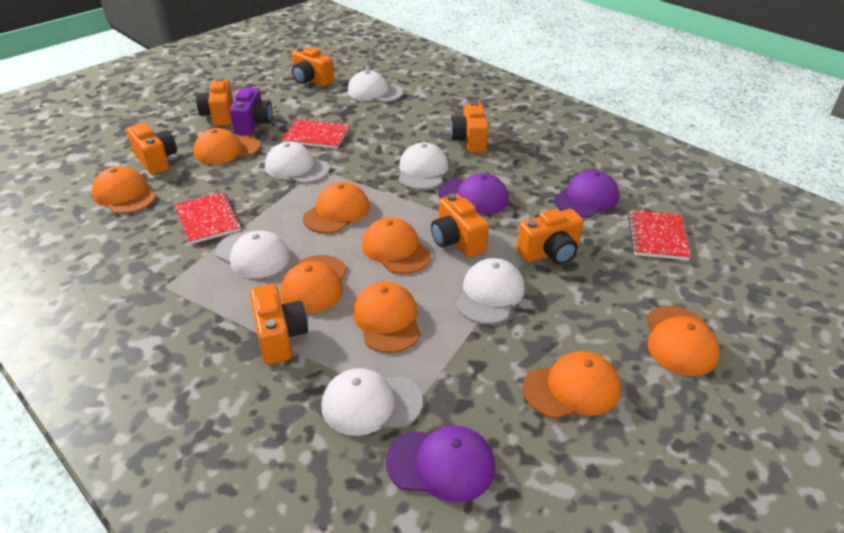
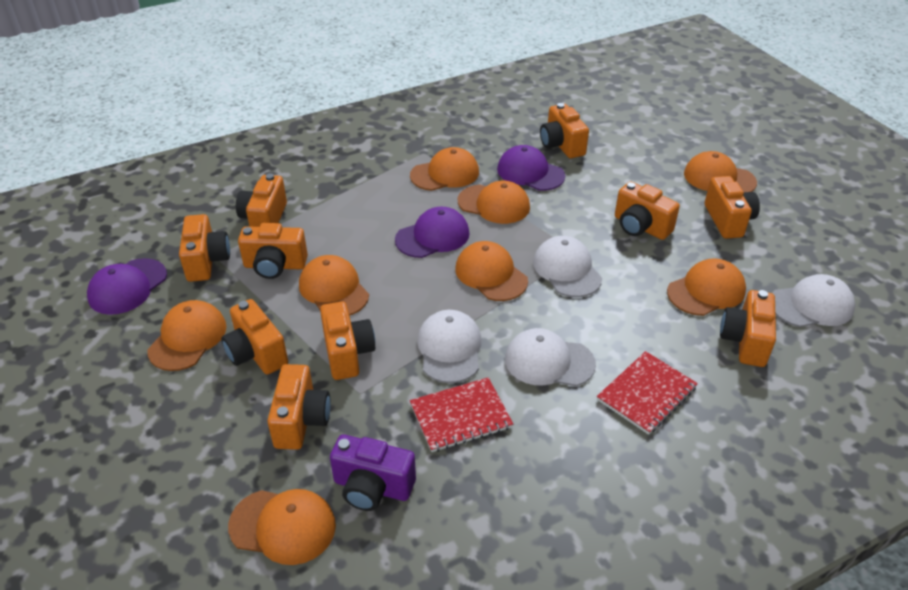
orange camera: 7 -> 10
red notebook: 3 -> 2
white cap: 6 -> 4

